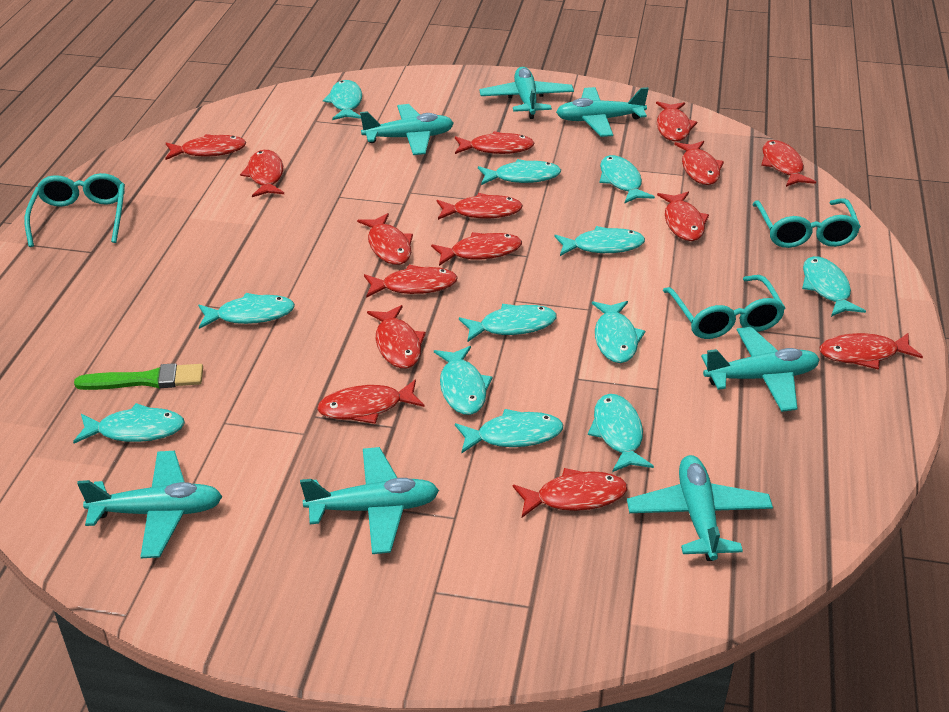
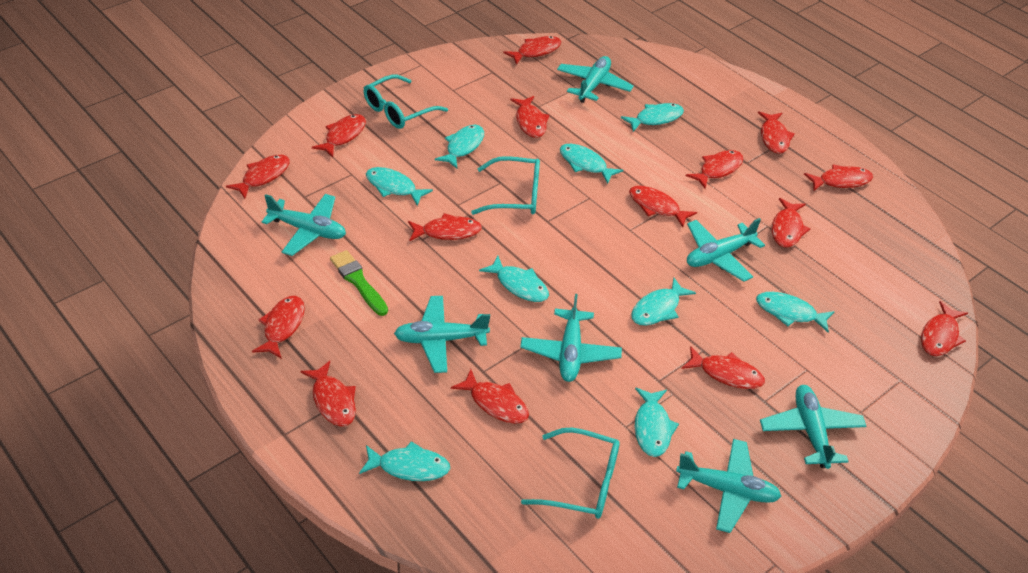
turquoise fish: 12 -> 9

